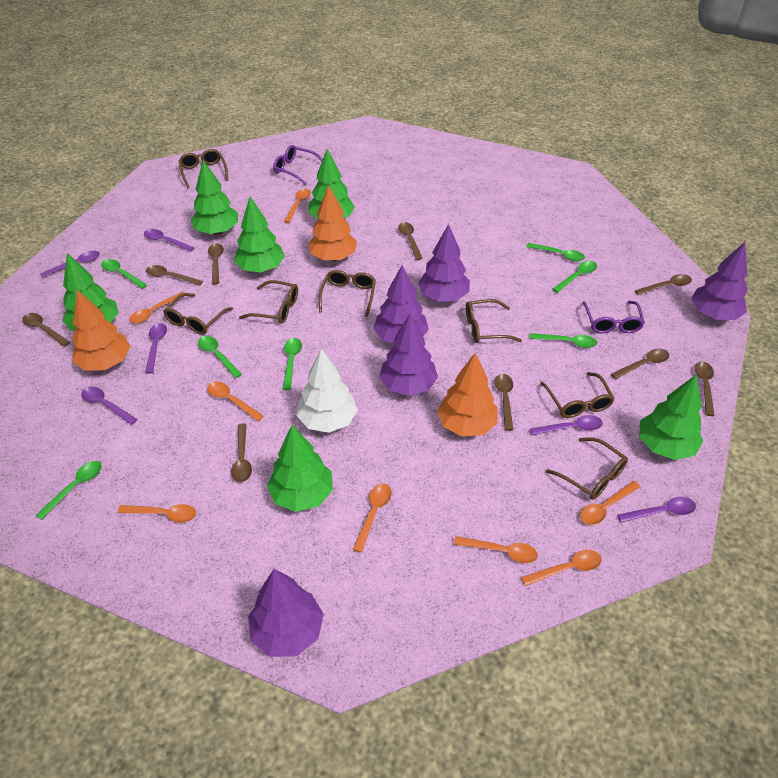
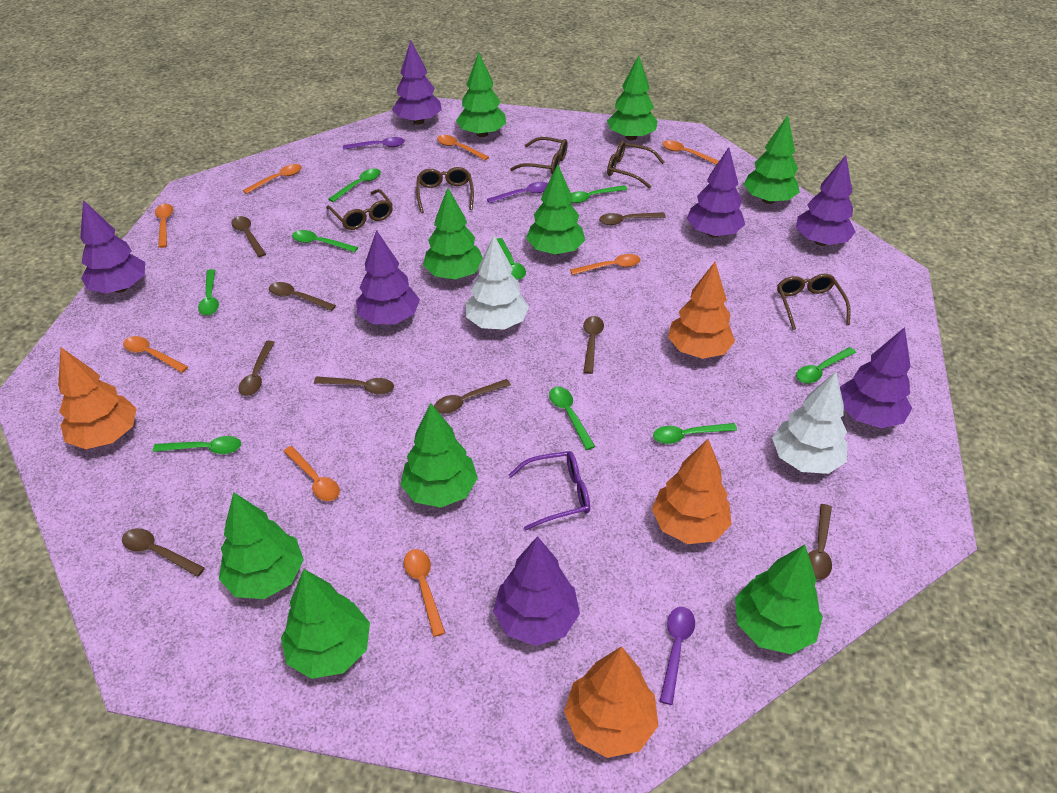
brown glasses: 7 -> 5
green spoon: 7 -> 9
green tree: 6 -> 9
orange tree: 3 -> 4
purple glasses: 2 -> 1
purple spoon: 6 -> 3
purple tree: 5 -> 7
white tree: 1 -> 2

